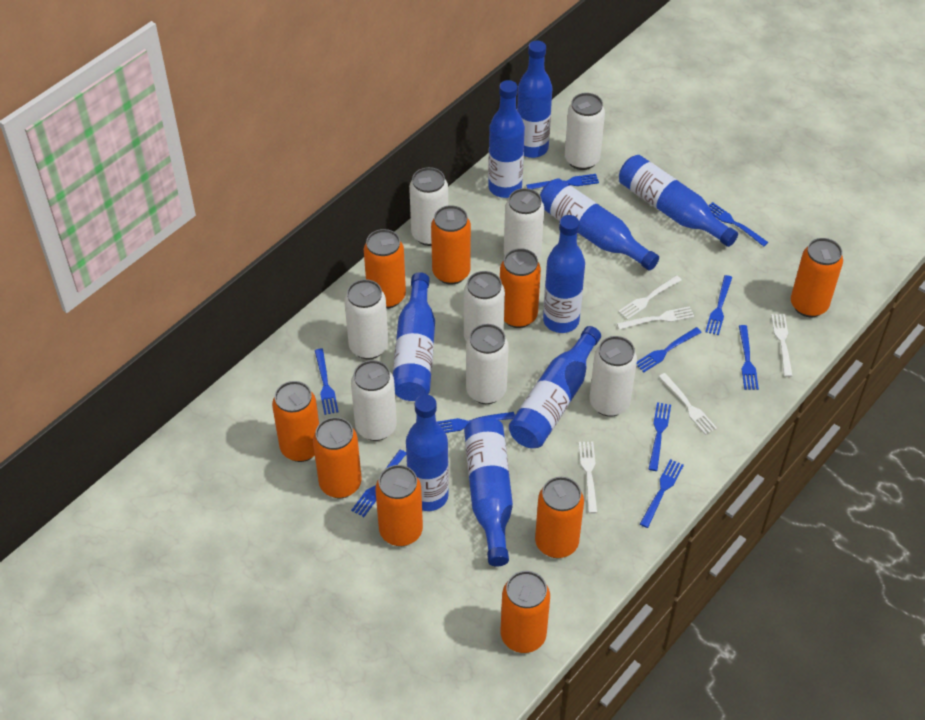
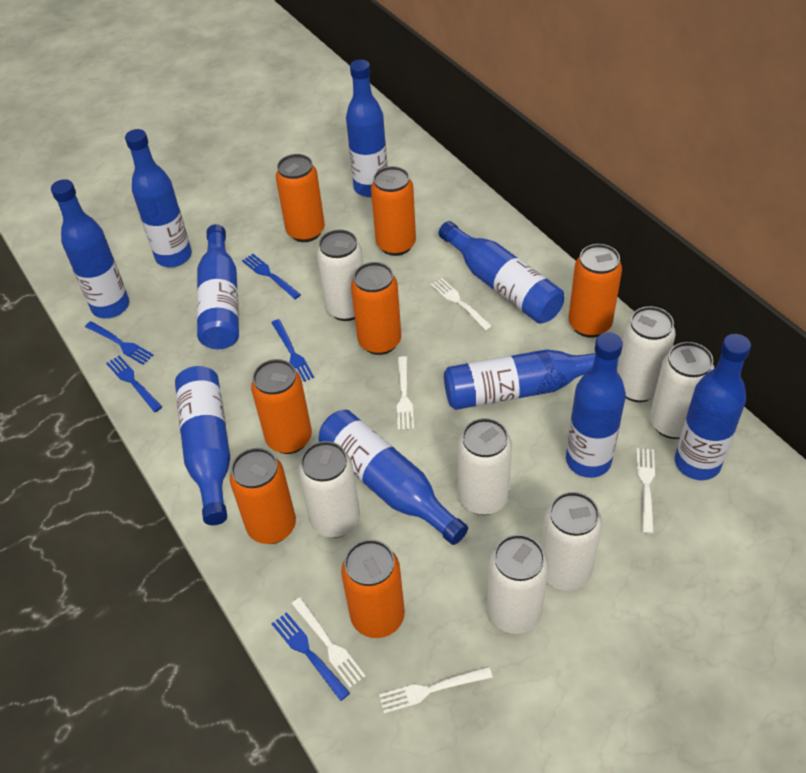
blue bottle: 9 -> 10
blue fork: 10 -> 5
orange can: 9 -> 7
white can: 8 -> 7

